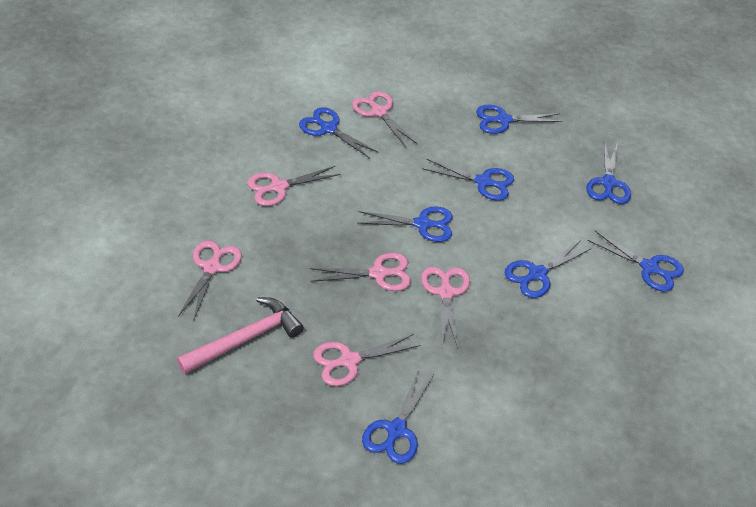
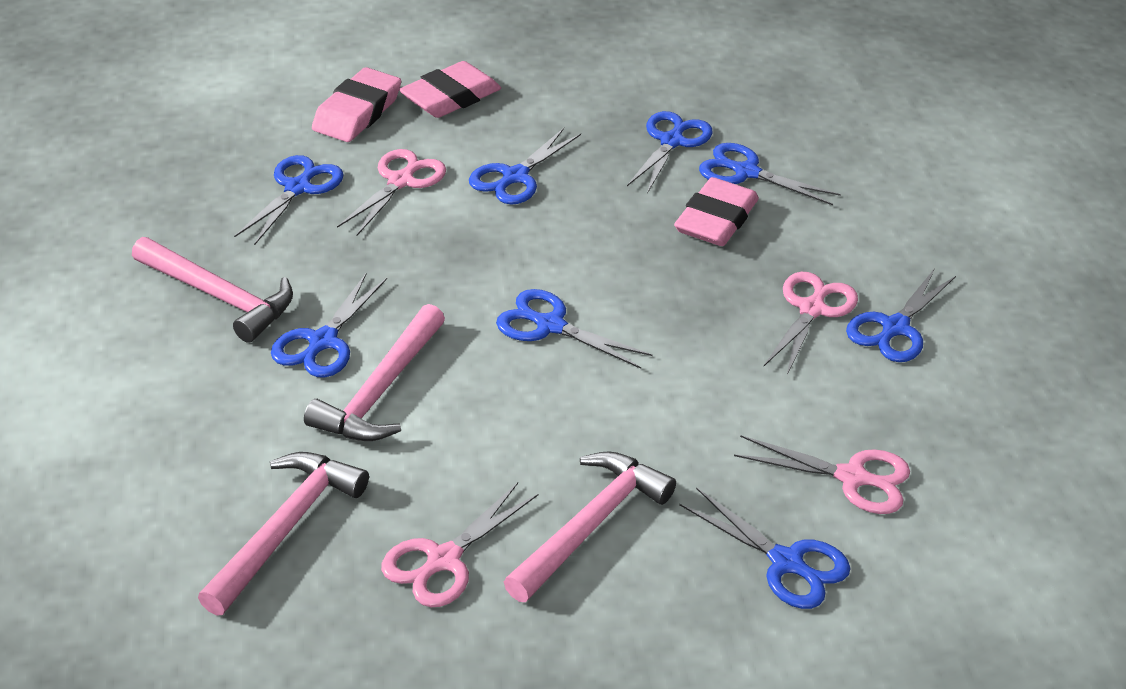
pink eraser: 0 -> 3
pink hammer: 1 -> 4
pink scissors: 6 -> 4

